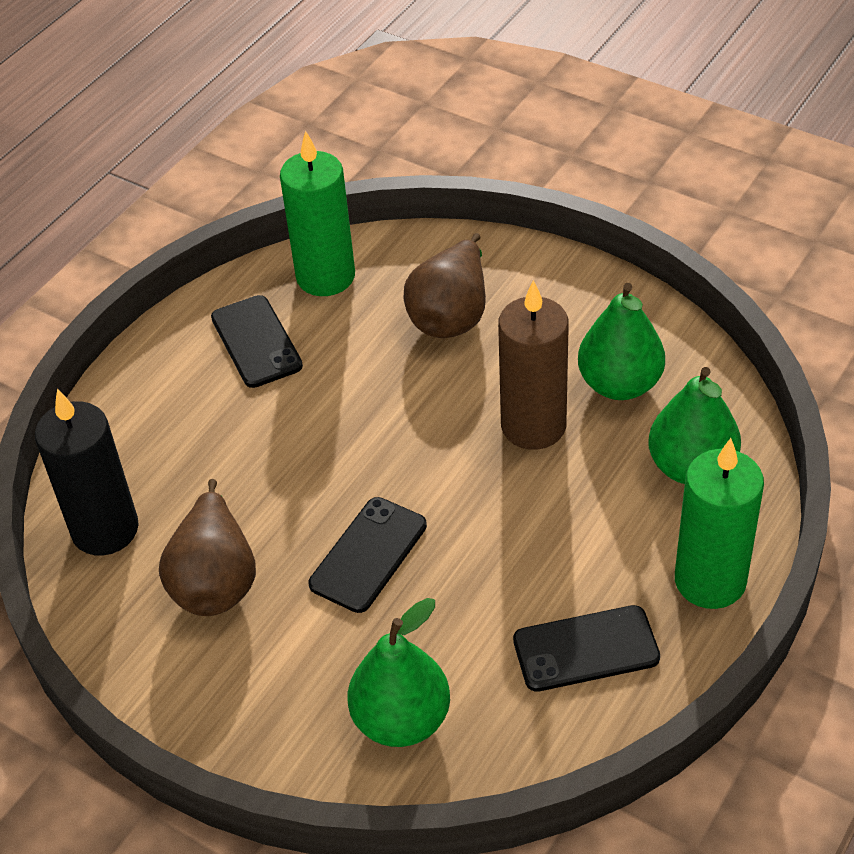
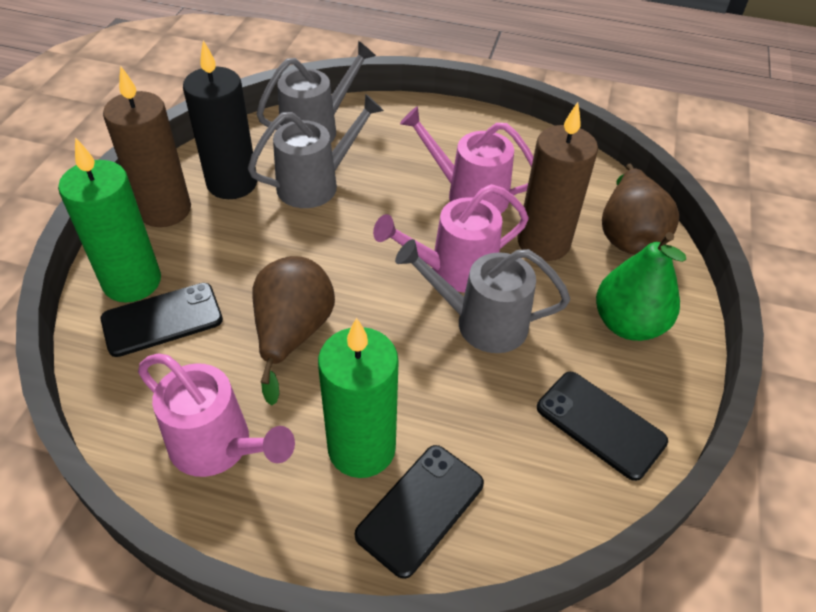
brown candle: 1 -> 2
green pear: 3 -> 1
grey watering can: 0 -> 3
pink watering can: 0 -> 3

